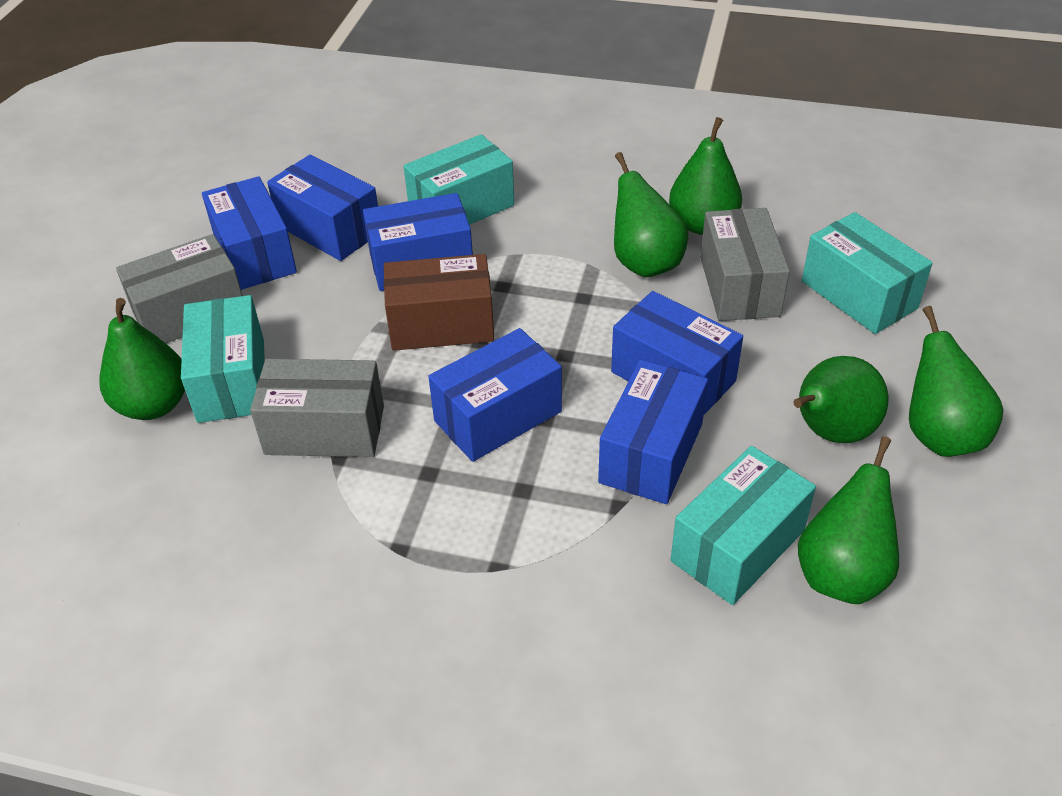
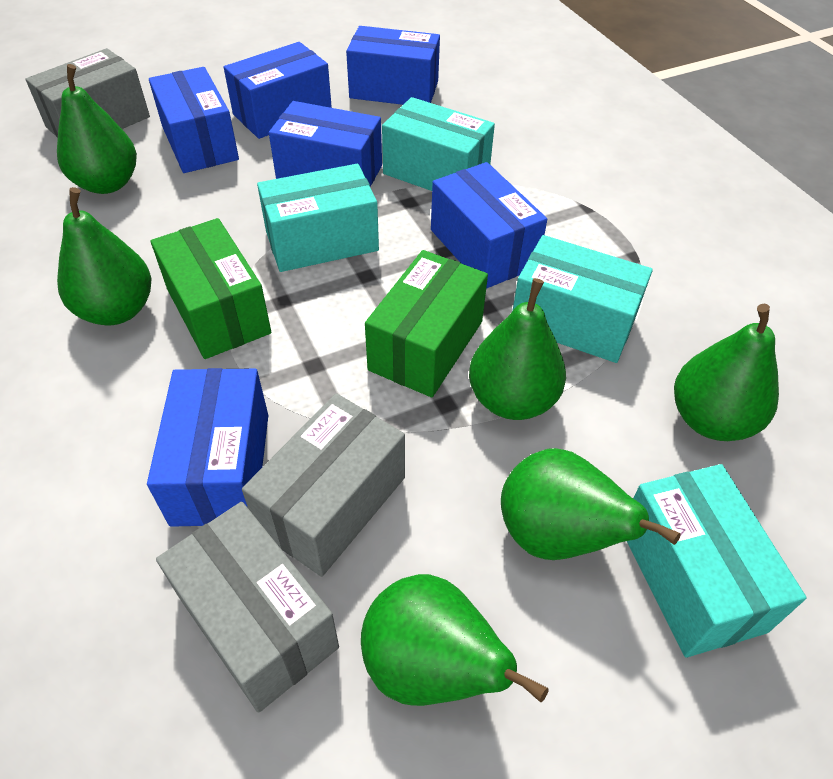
brown box: 1 -> 0
green box: 0 -> 2

